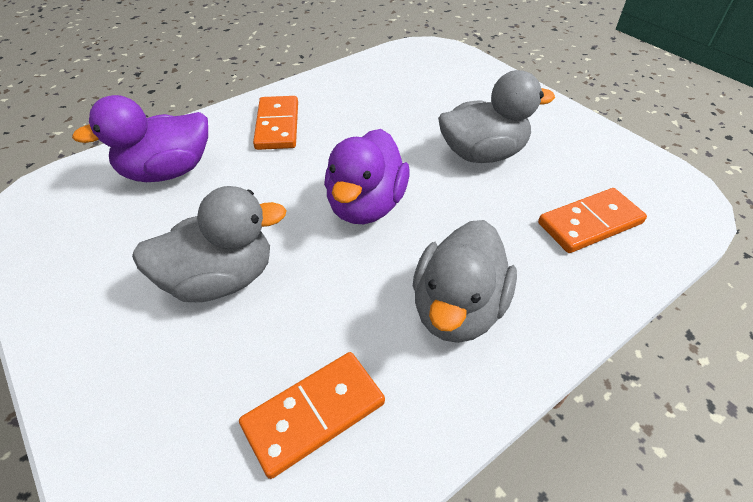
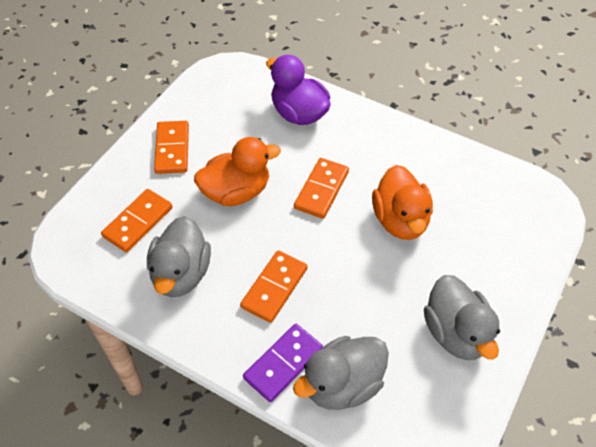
orange domino: 3 -> 4
orange duck: 0 -> 2
purple domino: 0 -> 1
purple duck: 2 -> 1

